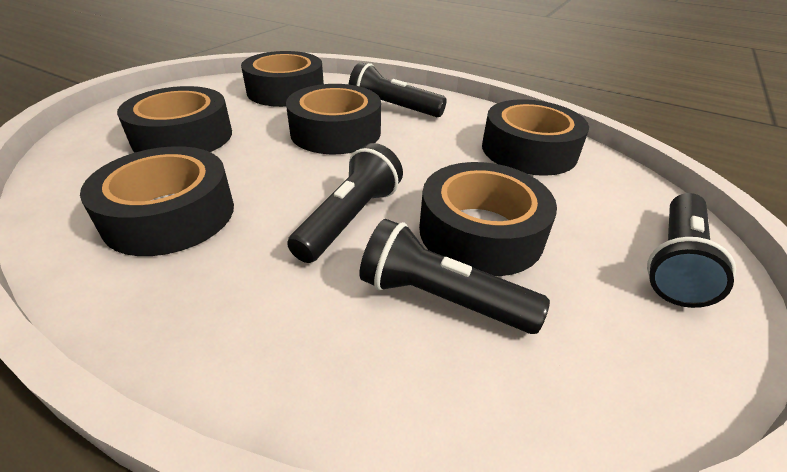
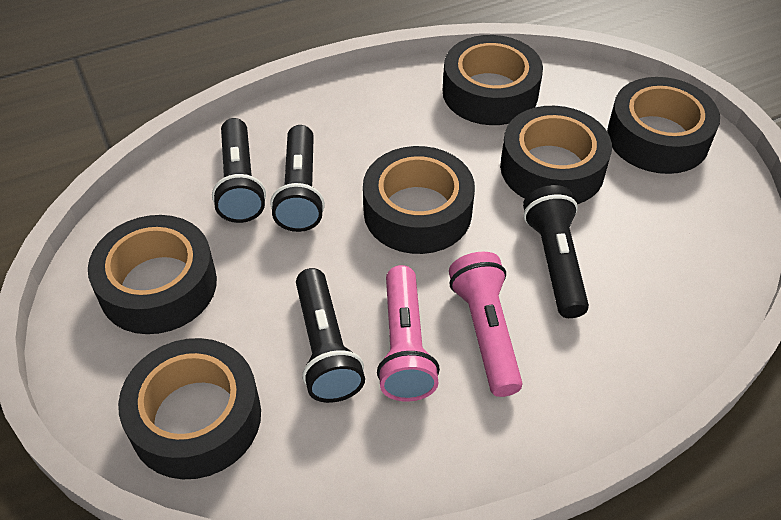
pink flashlight: 0 -> 2

